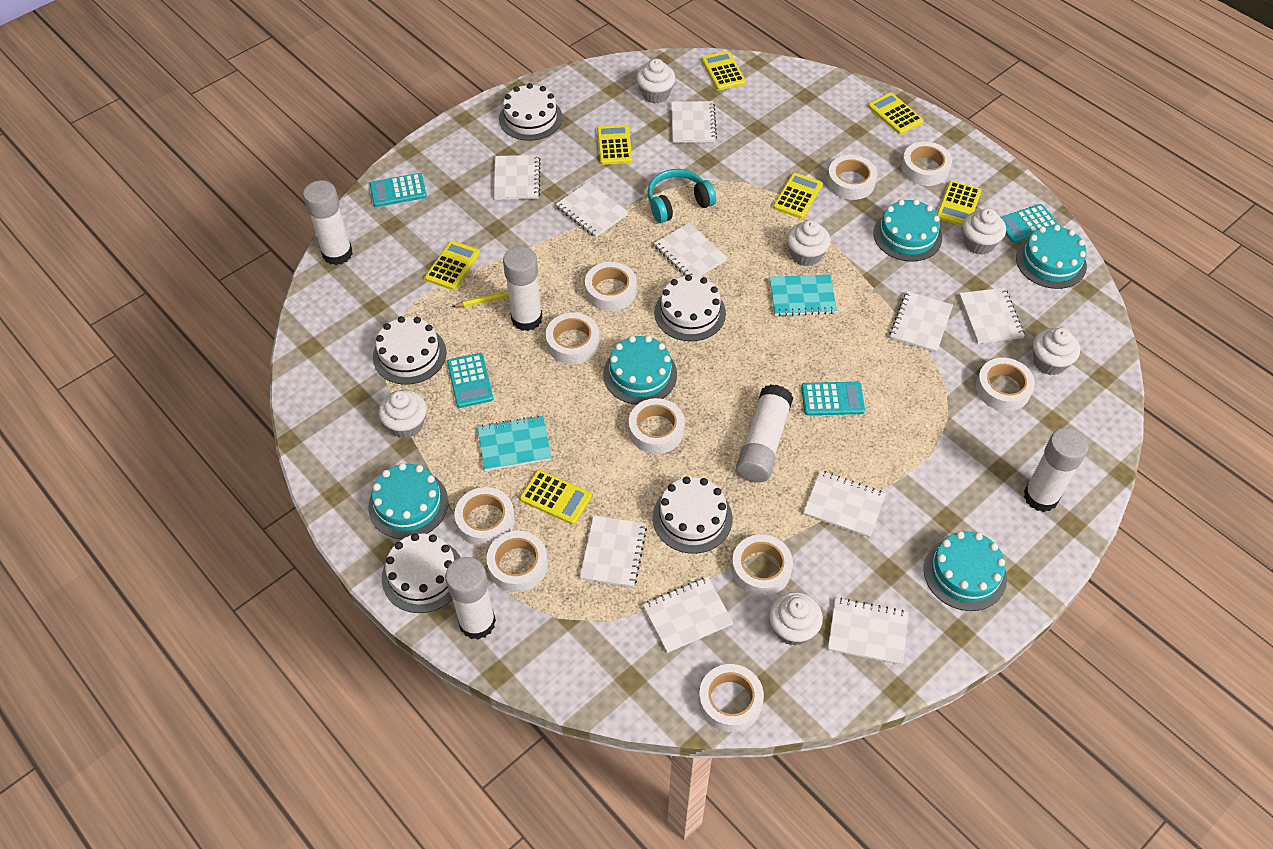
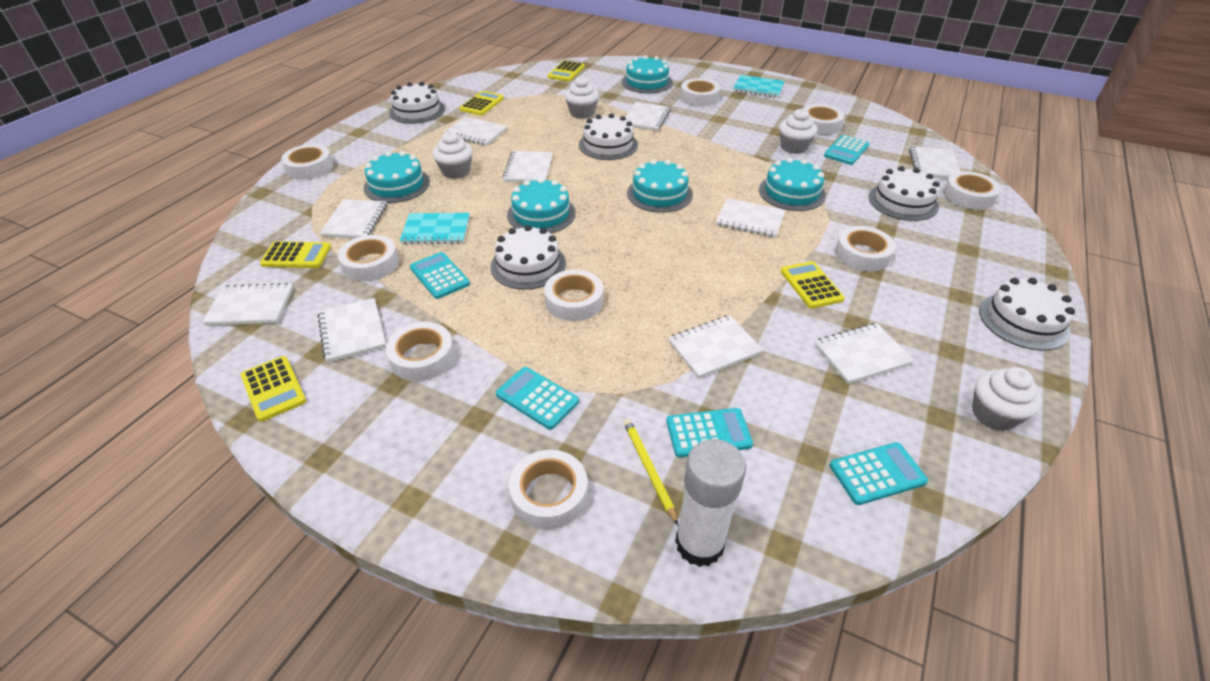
turquoise calculator: 4 -> 5
turquoise headphones: 1 -> 0
white cupcake: 6 -> 4
white glue stick: 5 -> 1
white tape: 10 -> 9
yellow calculator: 7 -> 5

